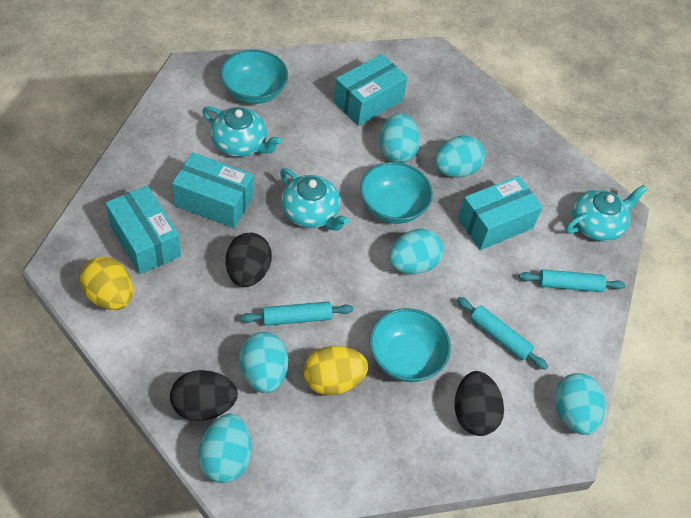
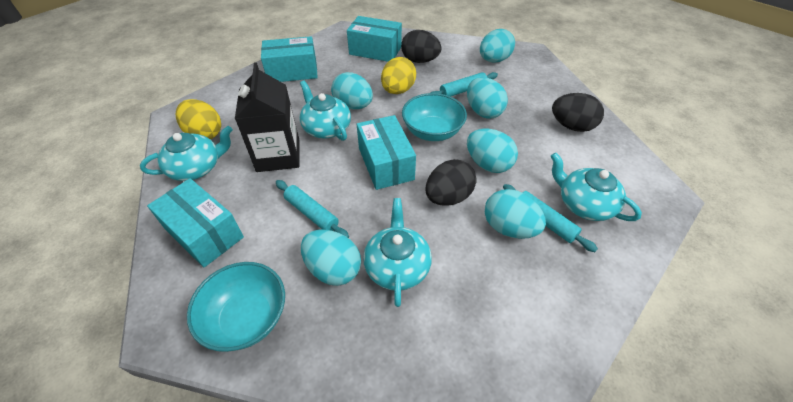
black carton: 0 -> 1
turquoise bowl: 3 -> 2
turquoise teapot: 3 -> 4

